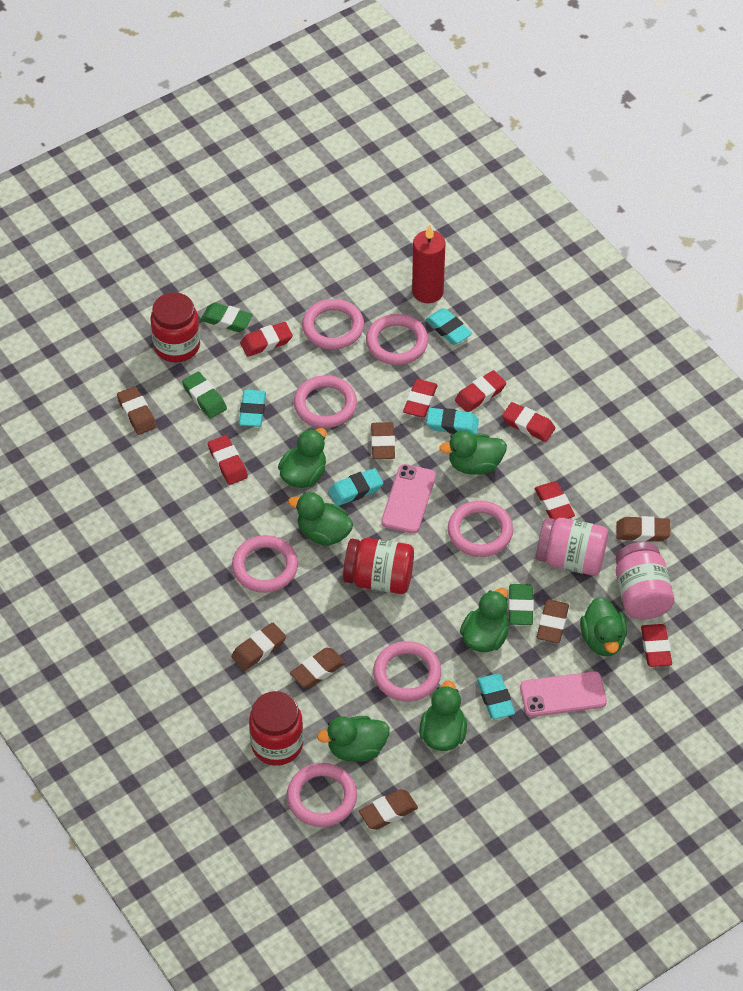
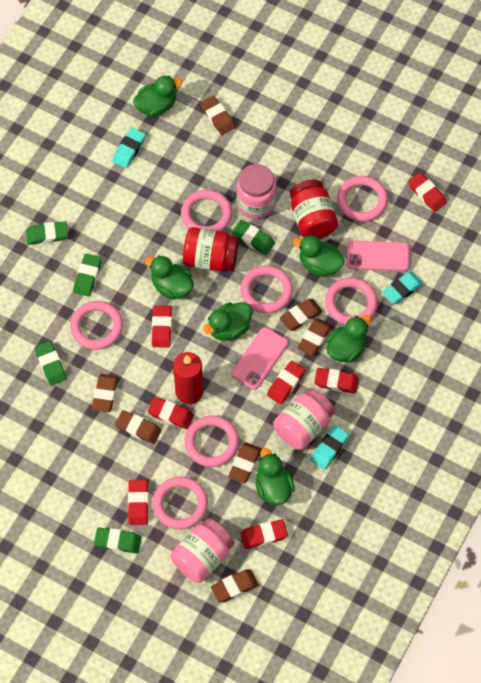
green duck: 7 -> 6
green eraser: 3 -> 5
pink jar: 2 -> 3
red jar: 3 -> 2
turquoise eraser: 5 -> 3

